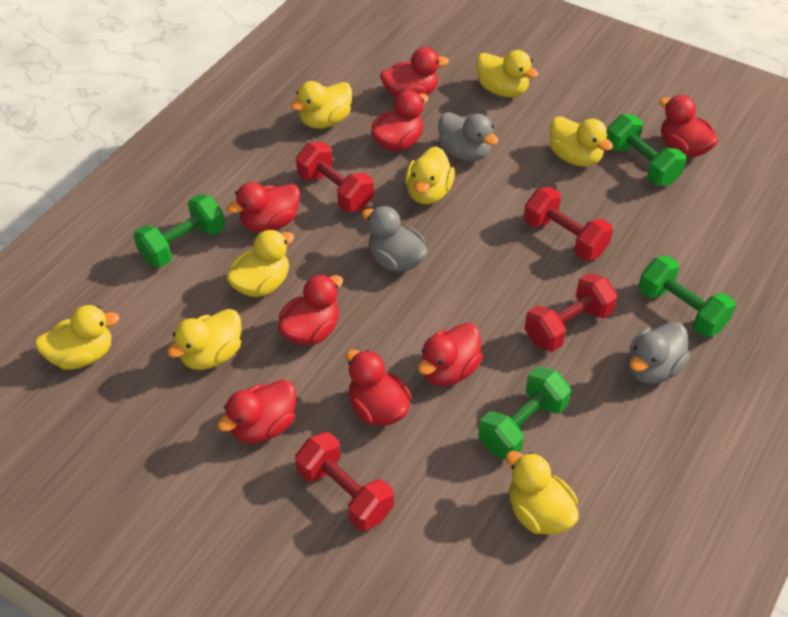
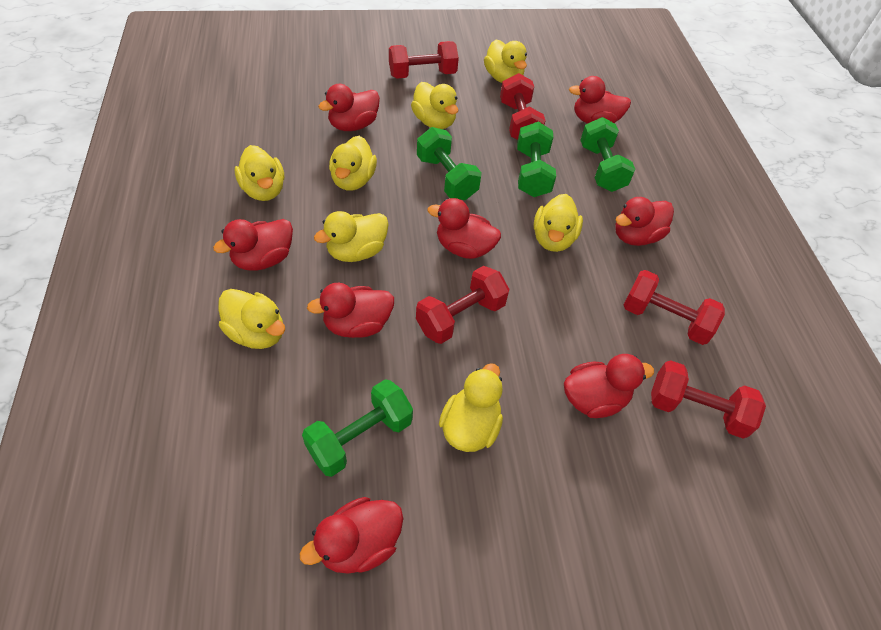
grey duck: 3 -> 0
red dumbbell: 4 -> 5

